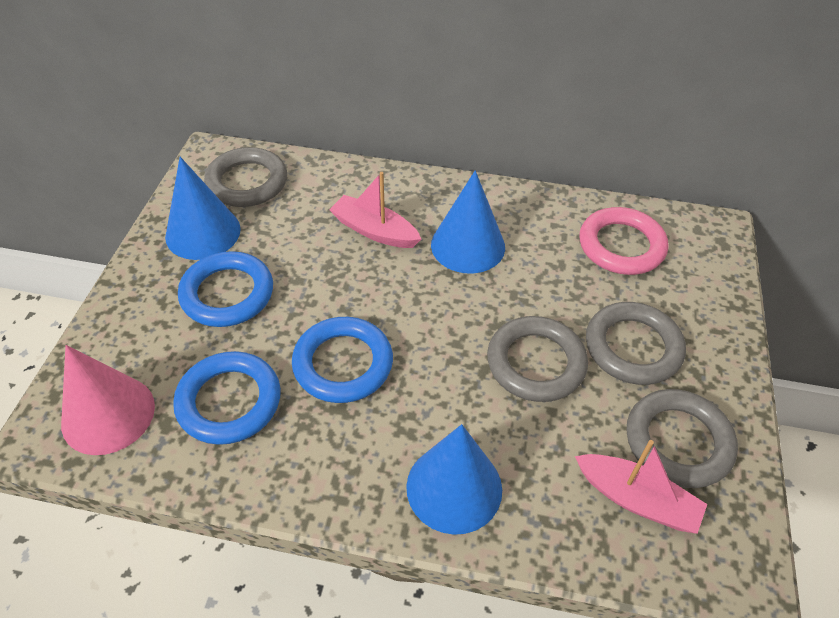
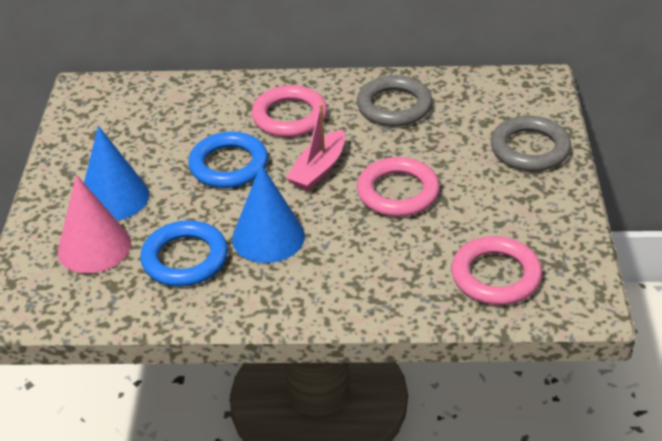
blue cone: 3 -> 2
blue ring: 3 -> 2
grey ring: 4 -> 2
pink boat: 2 -> 1
pink ring: 1 -> 3

